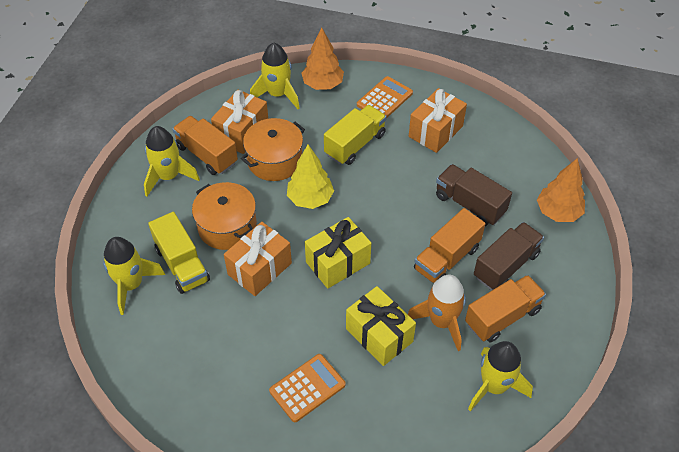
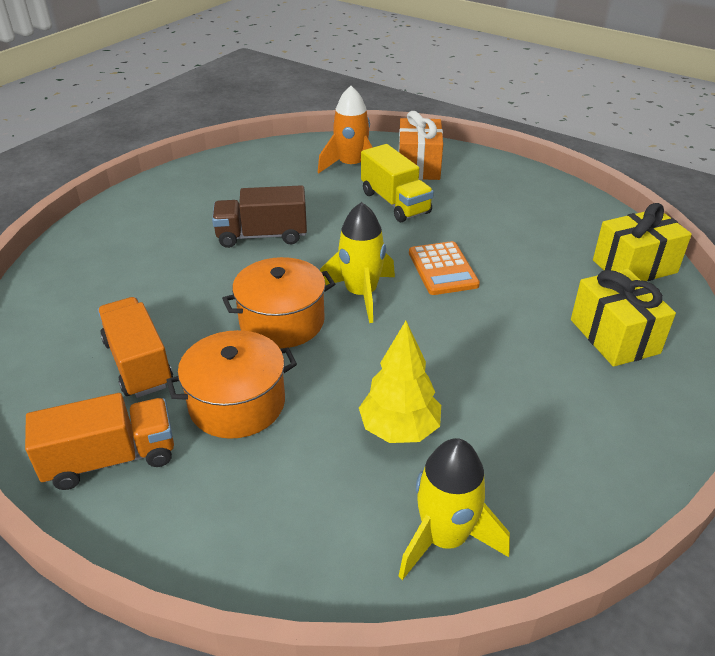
brown truck: 2 -> 1
orange calculator: 2 -> 1
orange gift: 3 -> 1
orange tree: 2 -> 0
orange truck: 3 -> 2
yellow rocket: 4 -> 2
yellow truck: 2 -> 1

